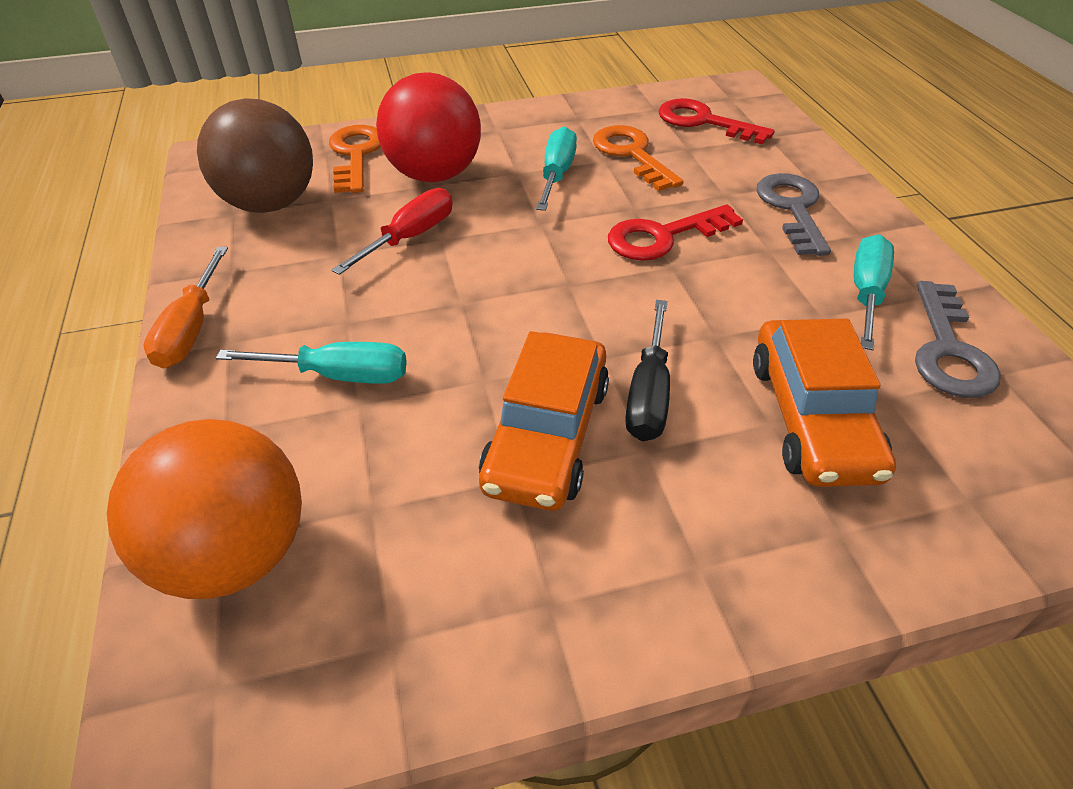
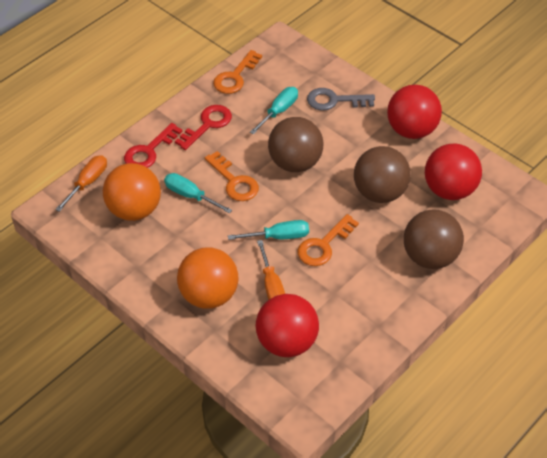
black screwdriver: 1 -> 0
brown ball: 1 -> 3
grey key: 2 -> 1
orange ball: 1 -> 2
orange car: 2 -> 0
orange key: 2 -> 3
orange screwdriver: 1 -> 2
red ball: 1 -> 3
red screwdriver: 1 -> 0

